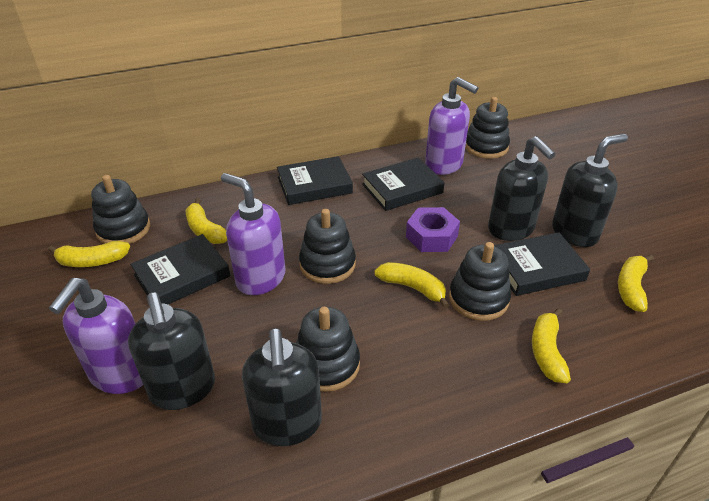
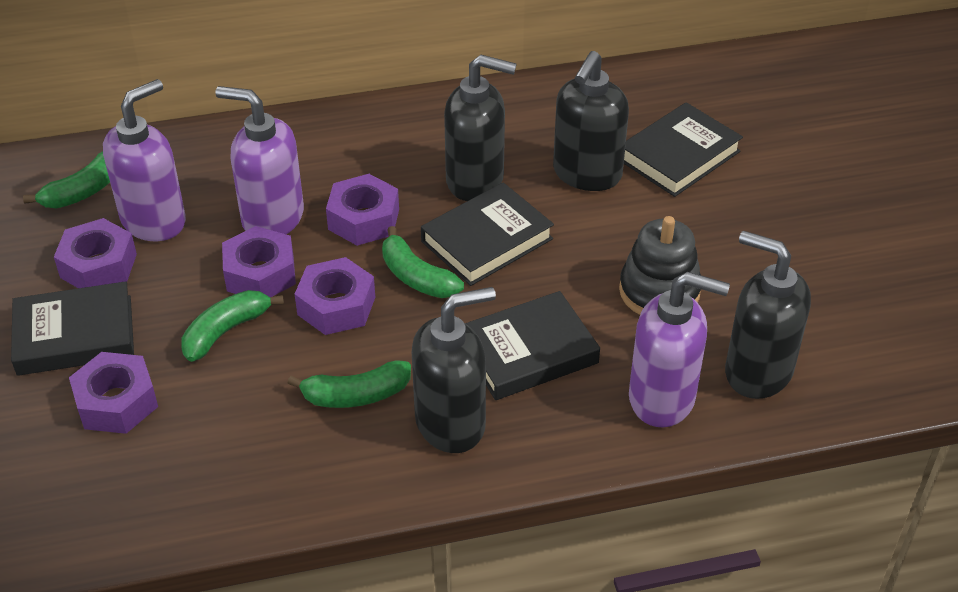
black stacking toy: 5 -> 1
green banana: 0 -> 4
purple nut: 1 -> 5
yellow banana: 5 -> 0

